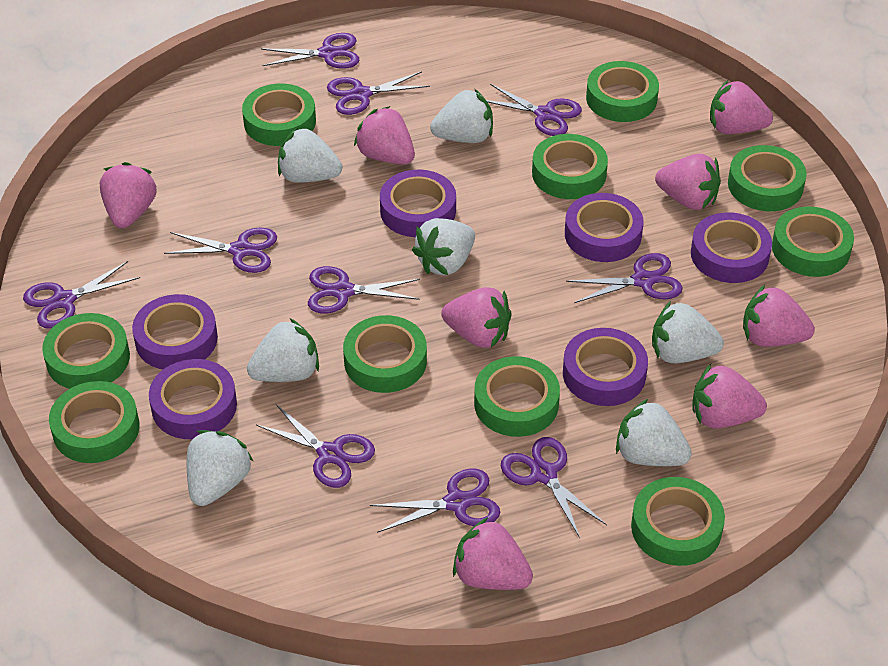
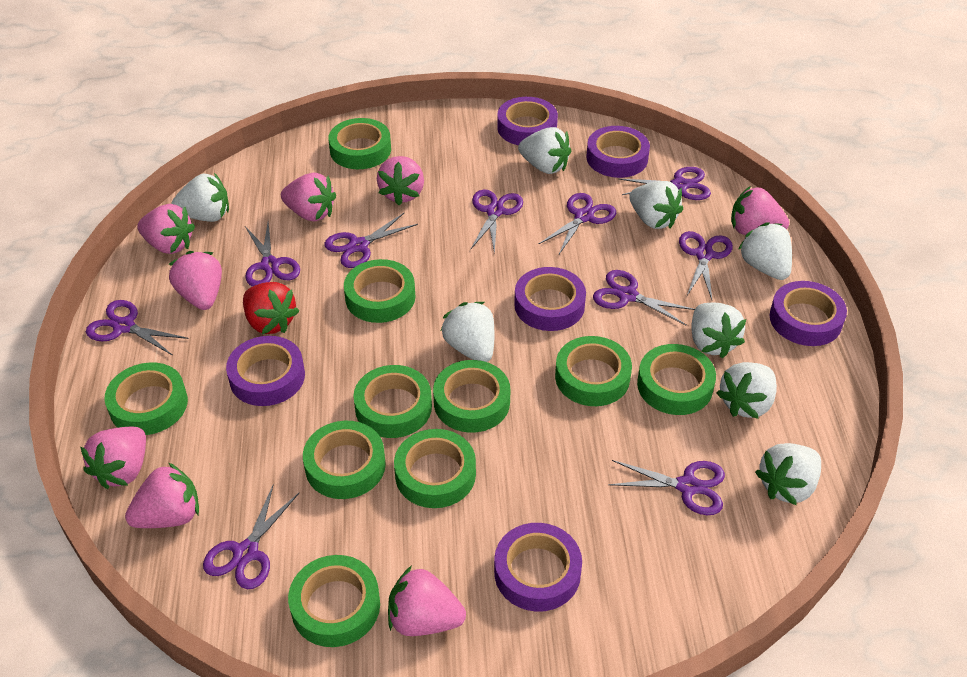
red strawberry: 0 -> 1
white strawberry: 7 -> 8

